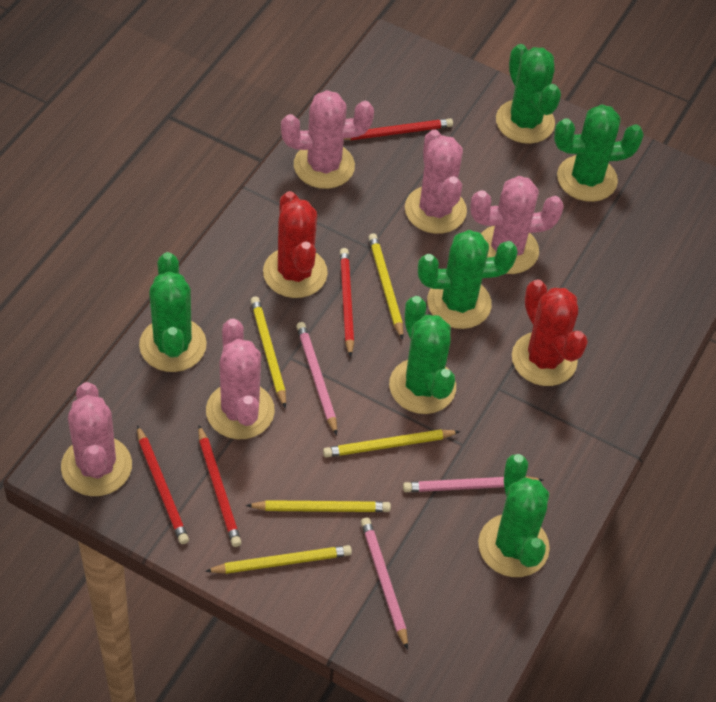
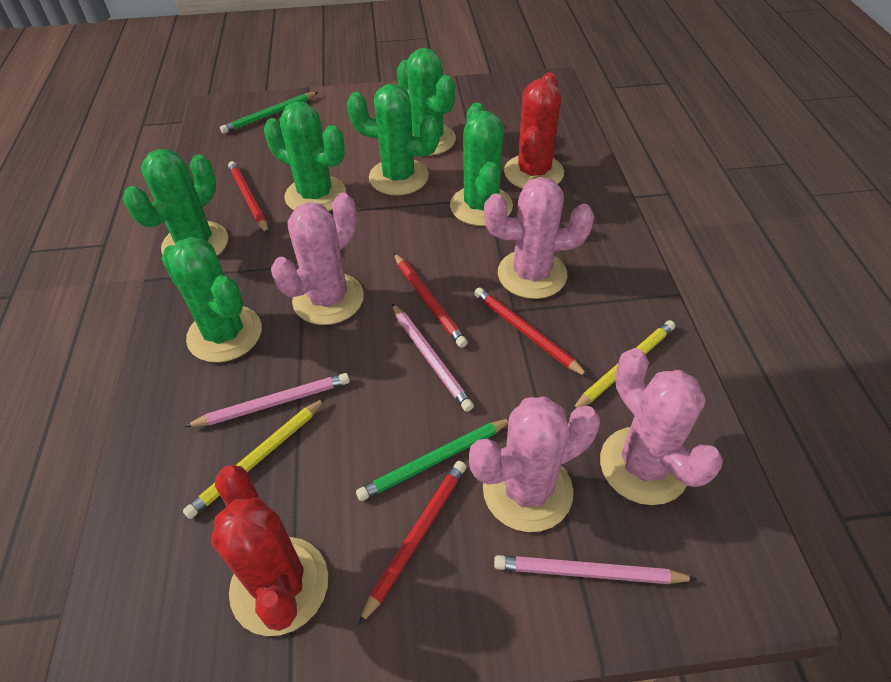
green pencil: 0 -> 2
pink cactus: 5 -> 4
yellow pencil: 5 -> 2

